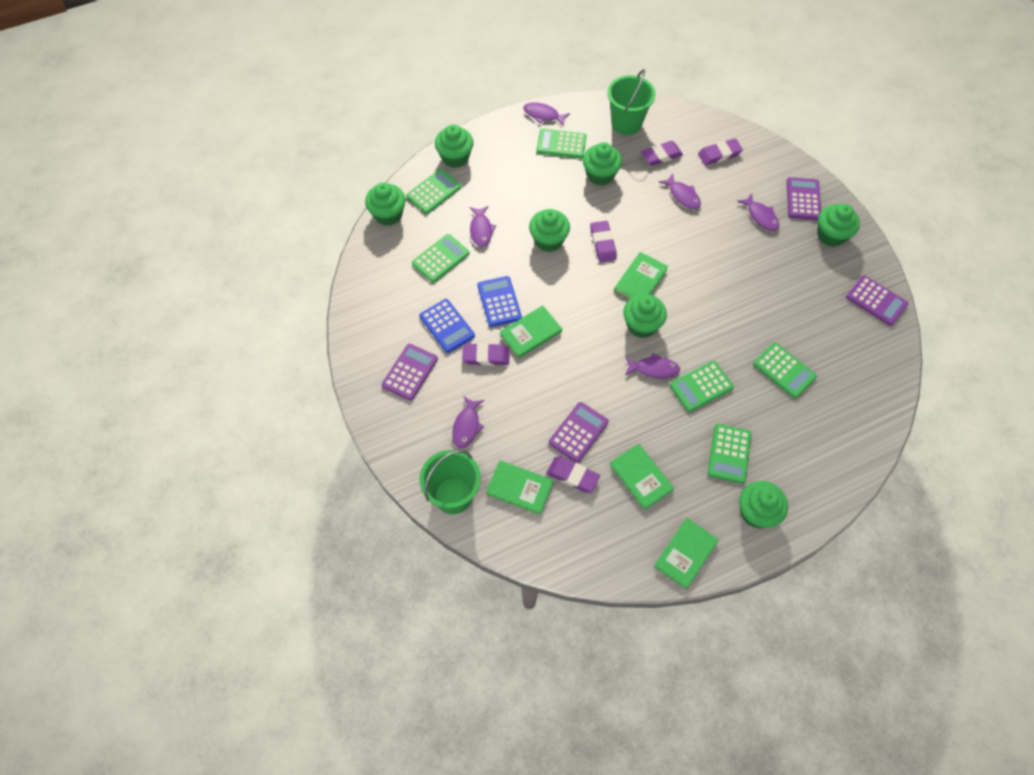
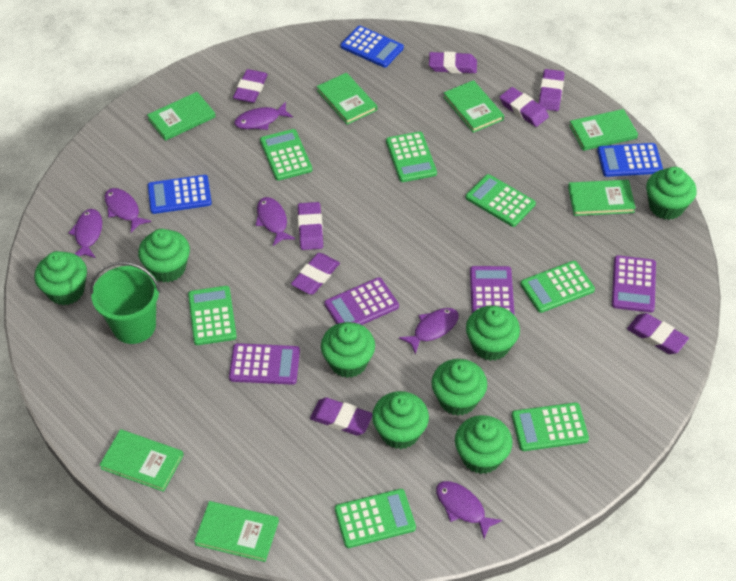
blue calculator: 2 -> 3
green book: 5 -> 7
green bucket: 2 -> 1
green calculator: 6 -> 7
green cupcake: 7 -> 8
purple eraser: 5 -> 8

